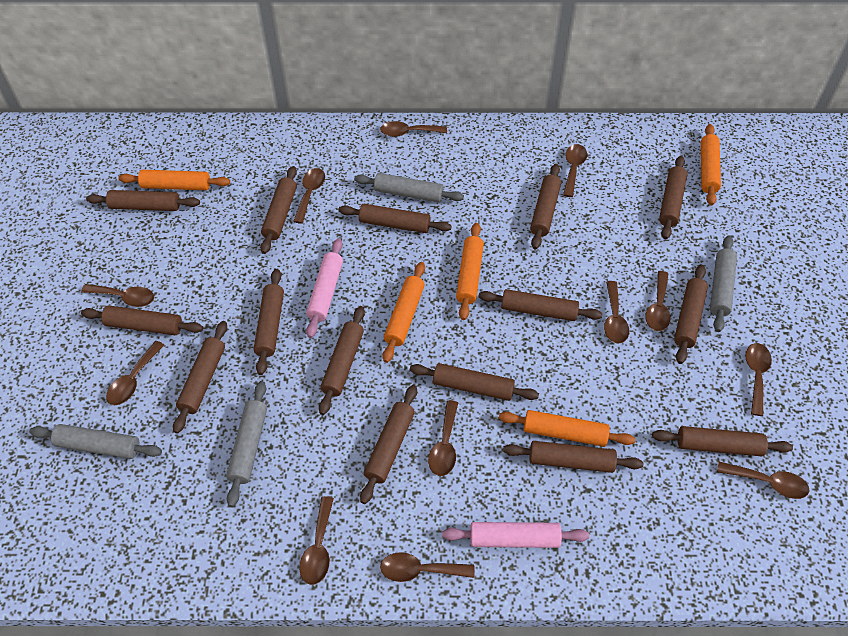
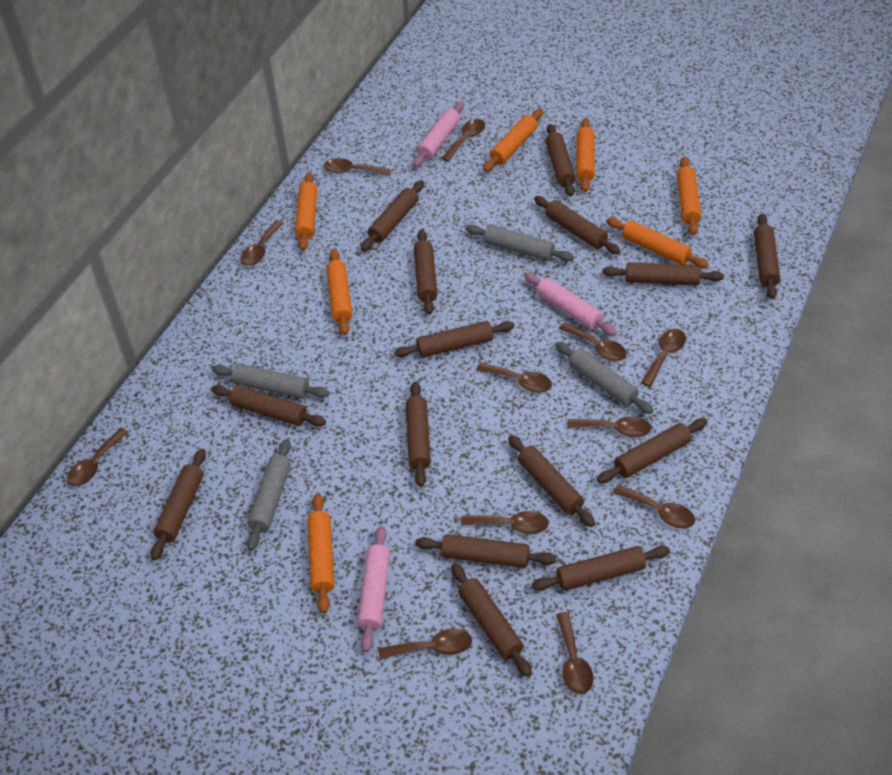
orange rolling pin: 5 -> 7
pink rolling pin: 2 -> 3

